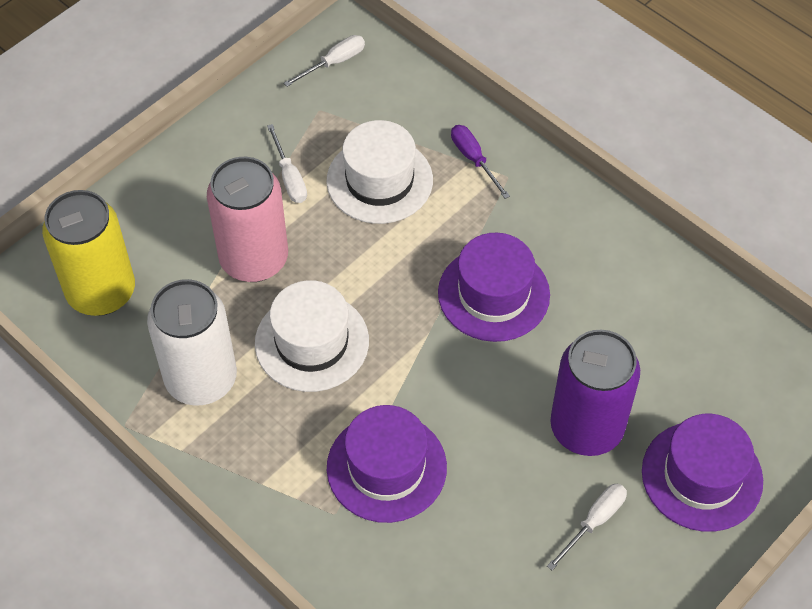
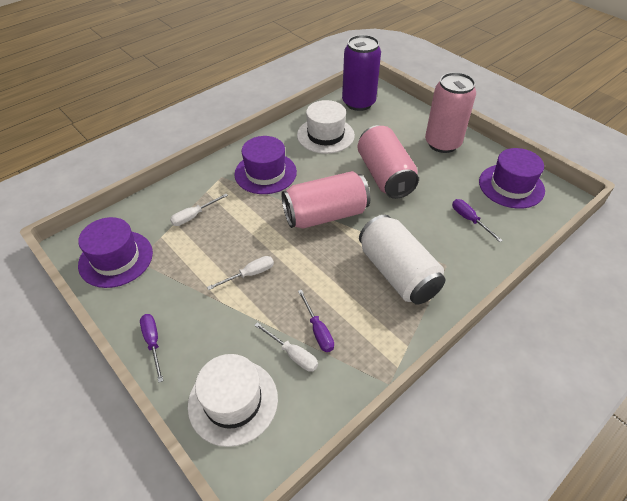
pink can: 1 -> 3
purple screwdriver: 1 -> 3
yellow can: 1 -> 0

